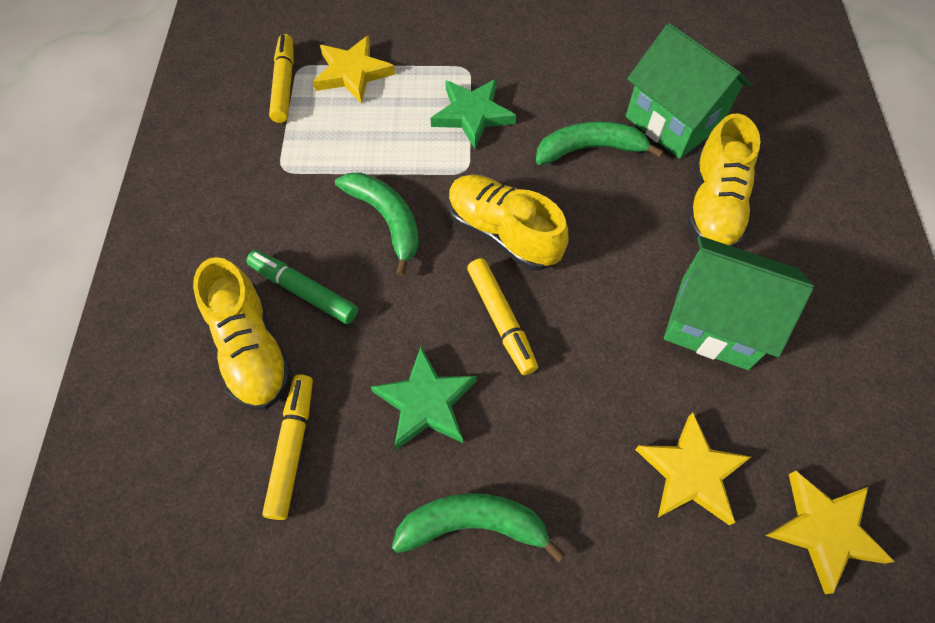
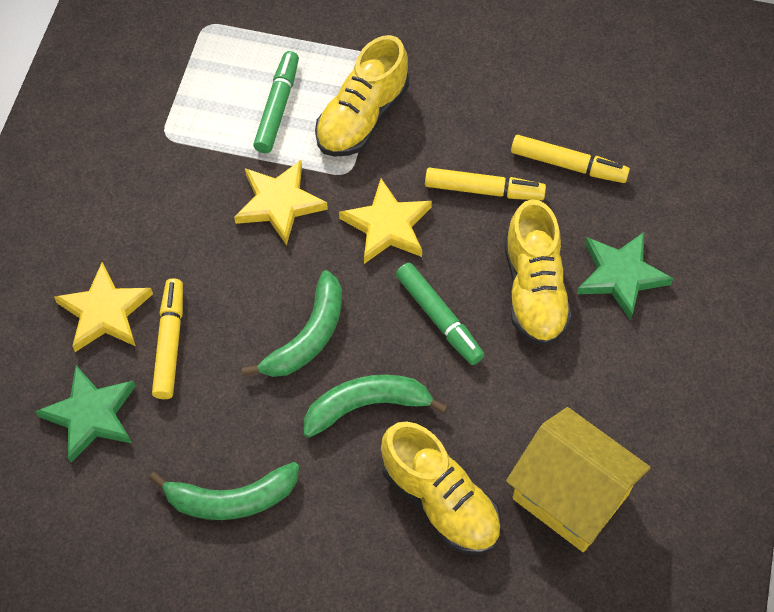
green house: 2 -> 0
green marker: 1 -> 2
yellow house: 0 -> 1

